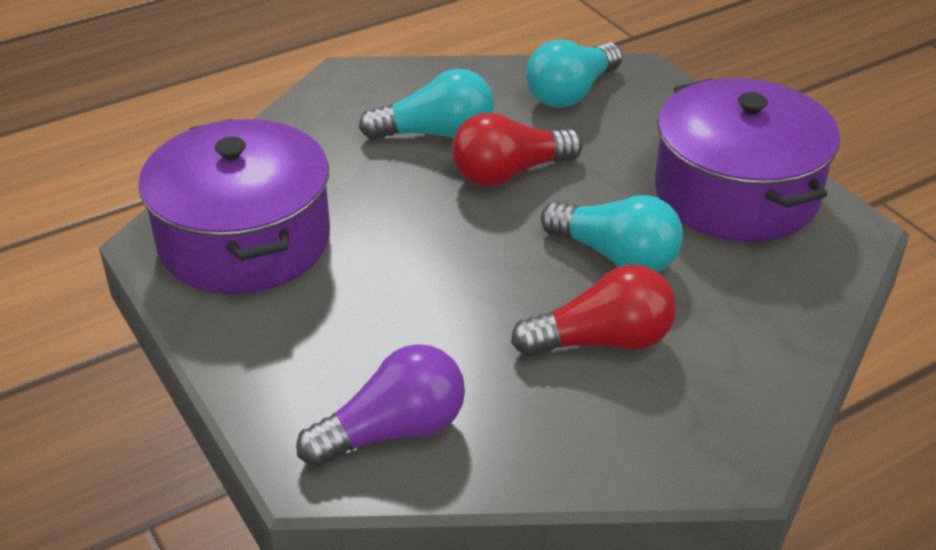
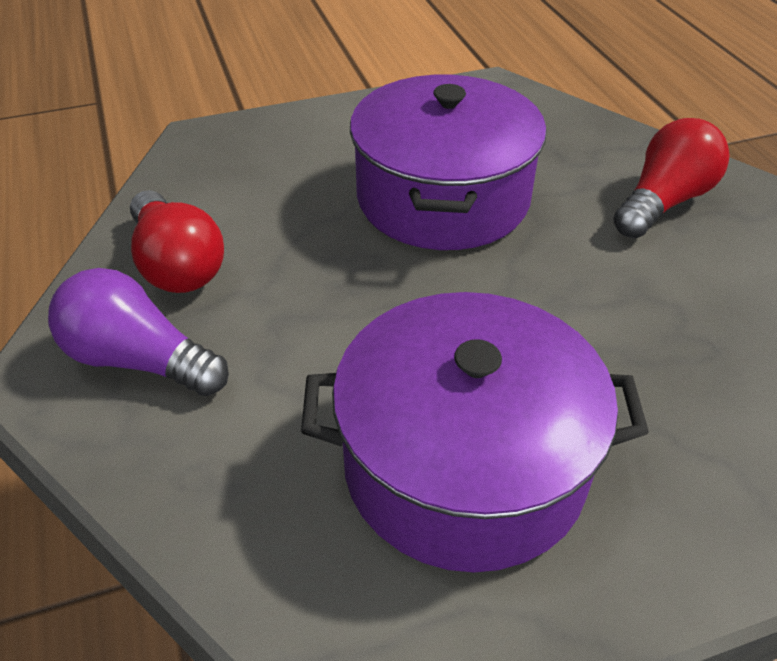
turquoise light bulb: 3 -> 0

